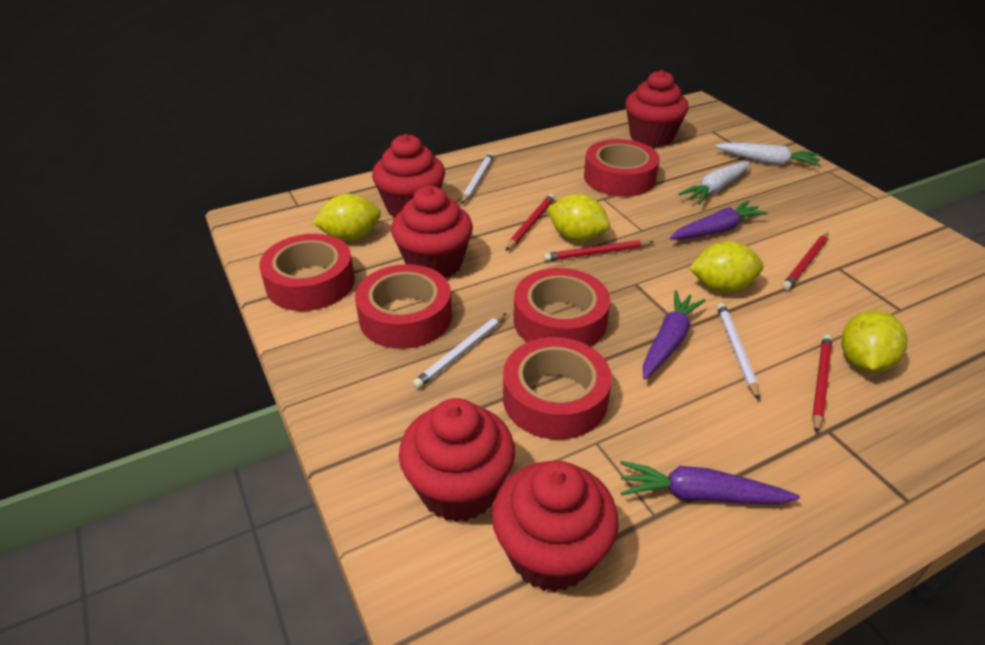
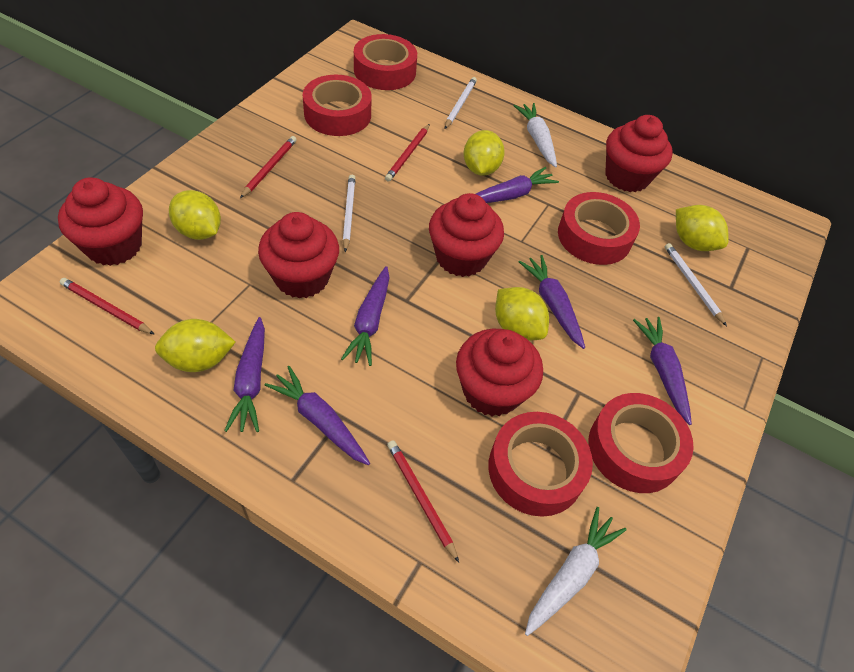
purple carrot: 3 -> 6
yellow lemon: 4 -> 5

